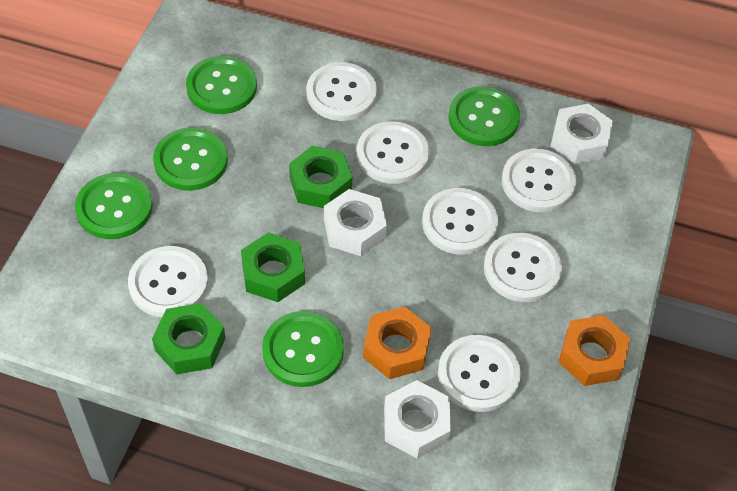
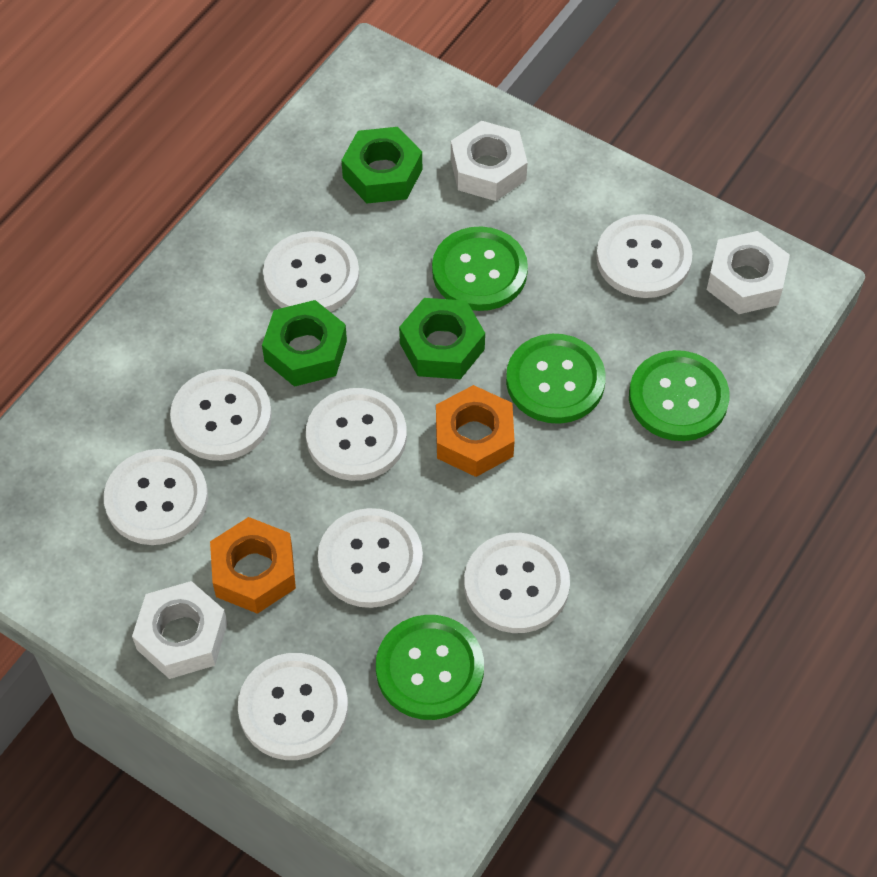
green button: 5 -> 4
white button: 7 -> 8

